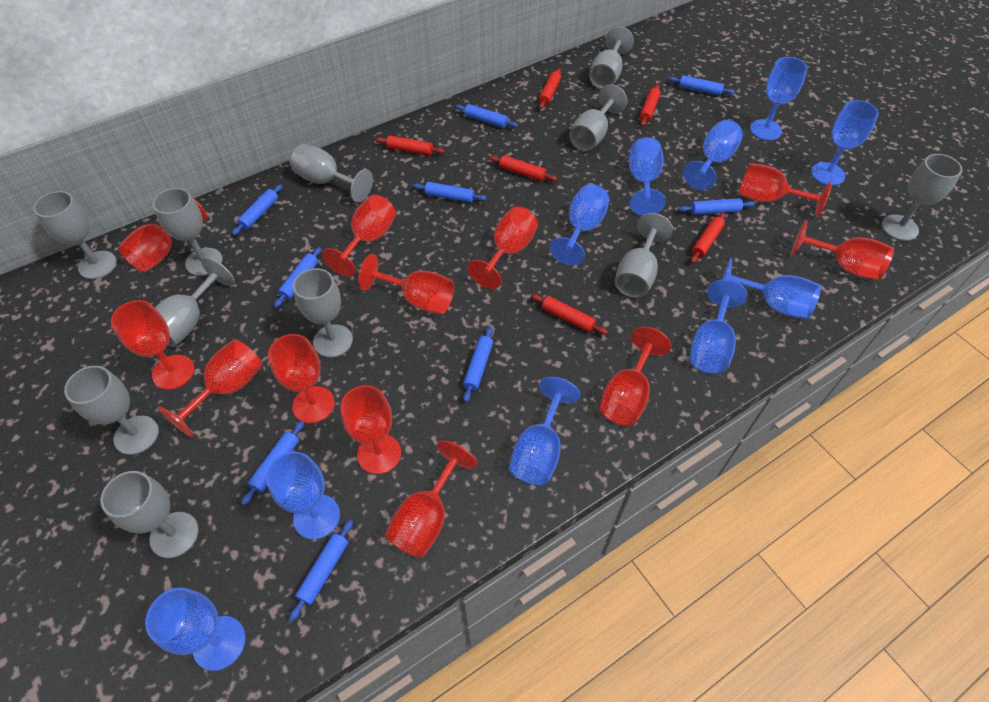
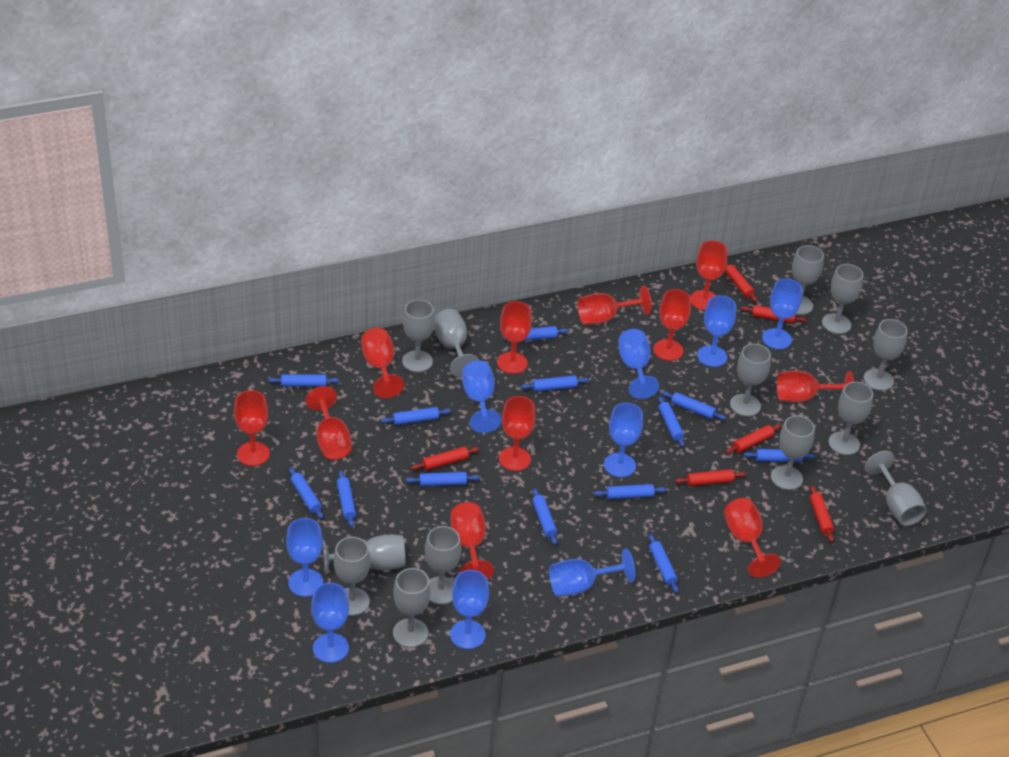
blue goblet: 10 -> 9
blue rolling pin: 9 -> 13
grey goblet: 11 -> 13
red goblet: 12 -> 11

